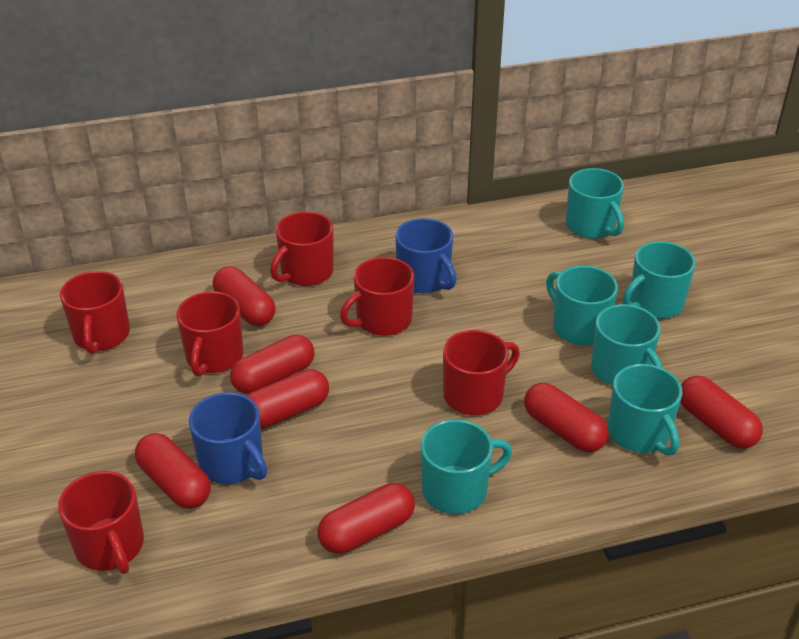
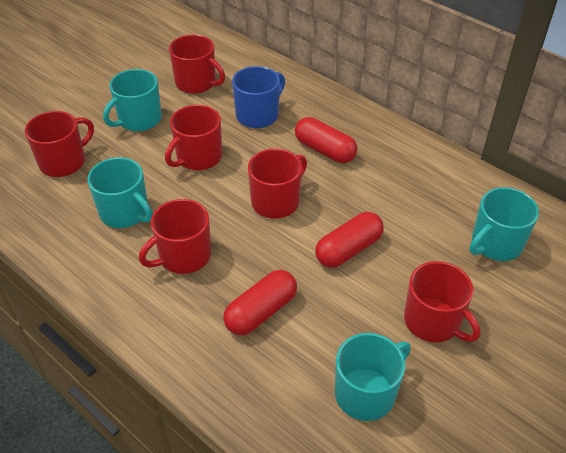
blue mug: 2 -> 1
red capsule: 7 -> 3
turquoise mug: 6 -> 4

